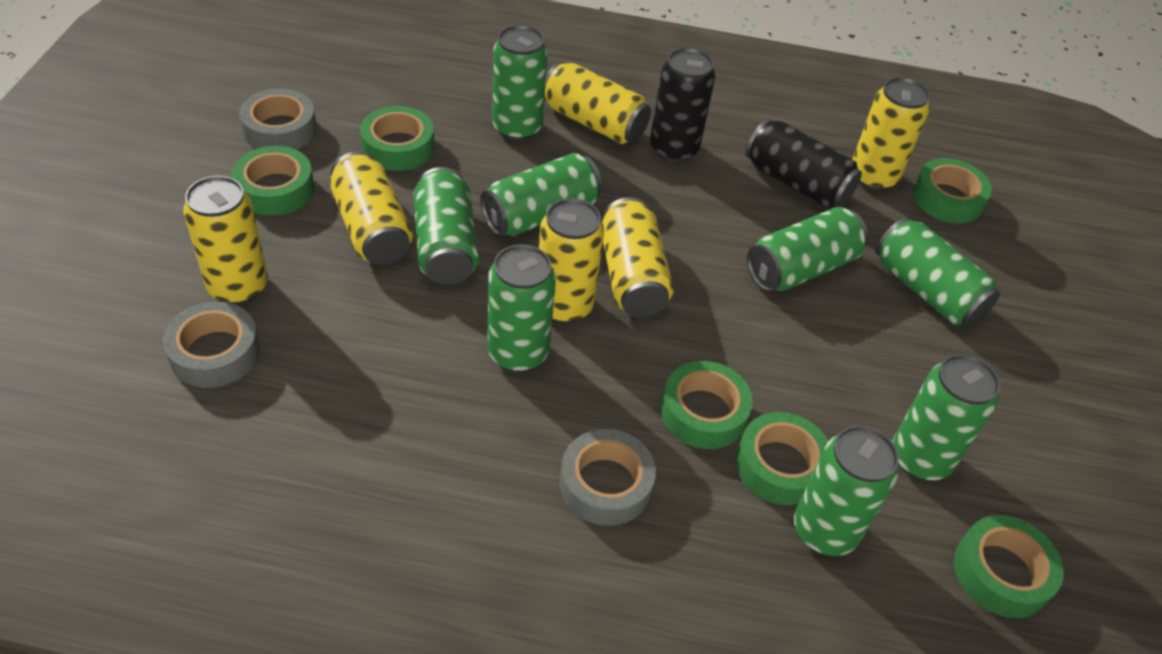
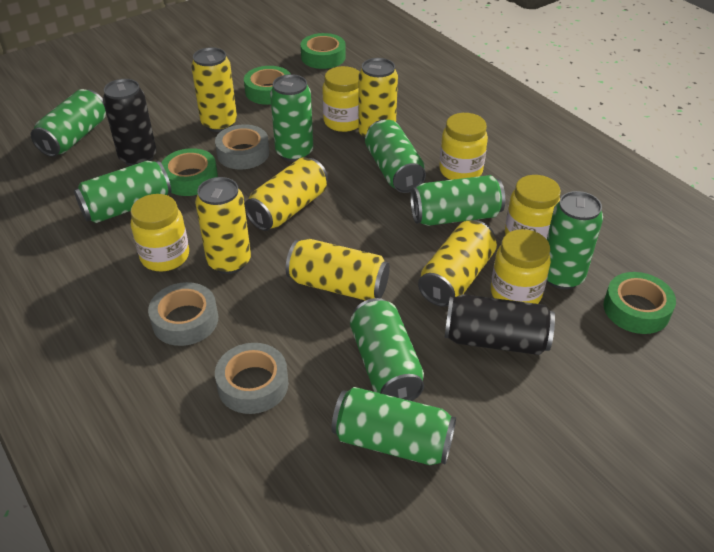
green tape: 6 -> 4
yellow jar: 0 -> 5

